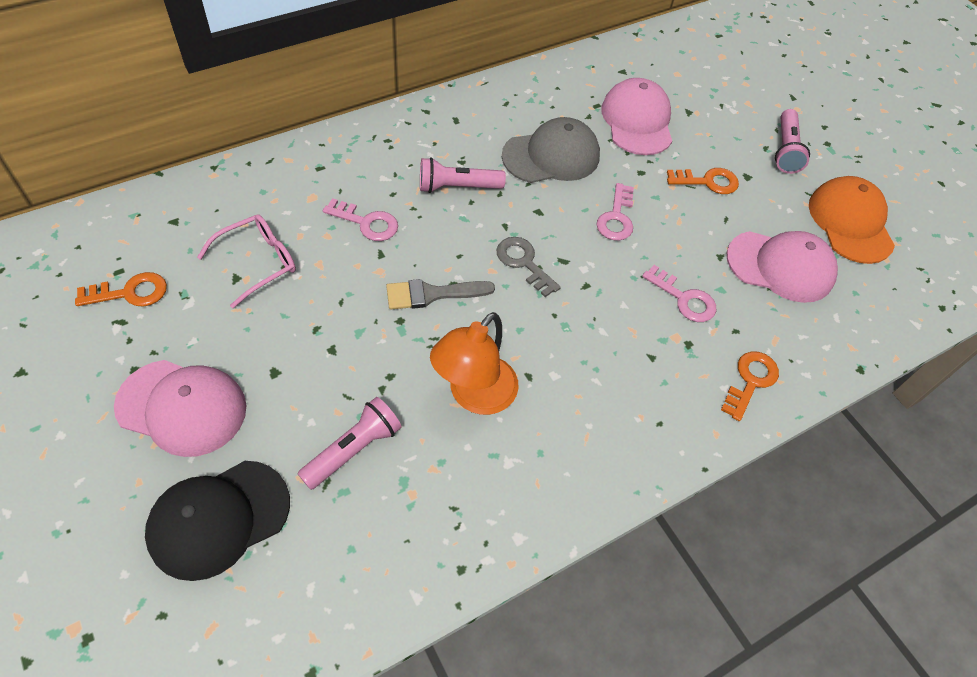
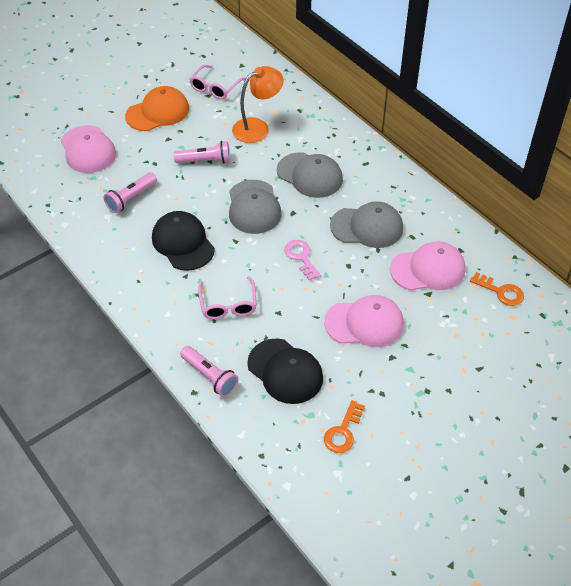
black cap: 1 -> 2
grey brush: 1 -> 0
grey cap: 1 -> 3
grey key: 1 -> 0
orange key: 3 -> 2
pink glasses: 1 -> 2
pink key: 3 -> 1

